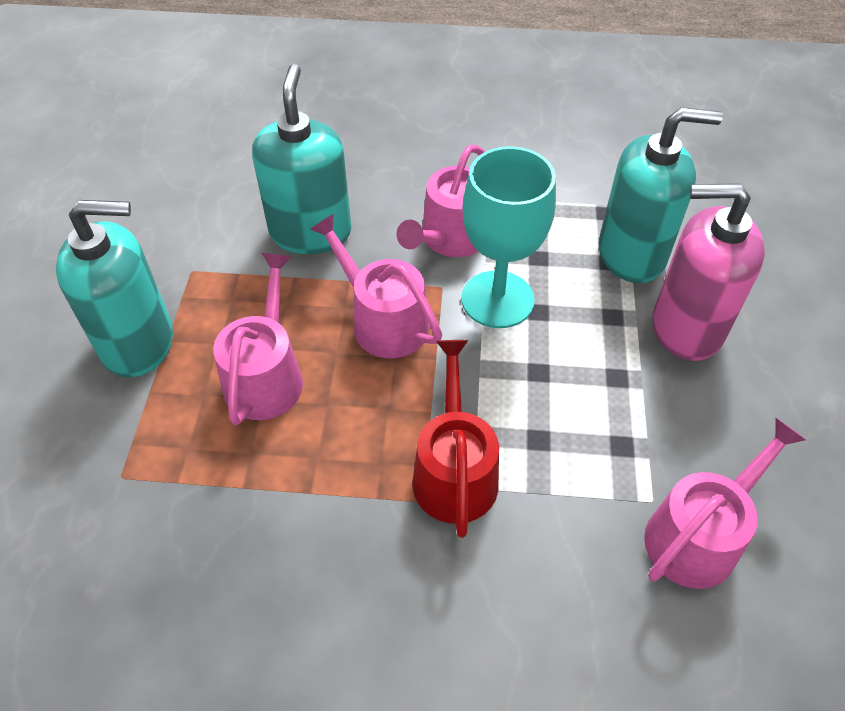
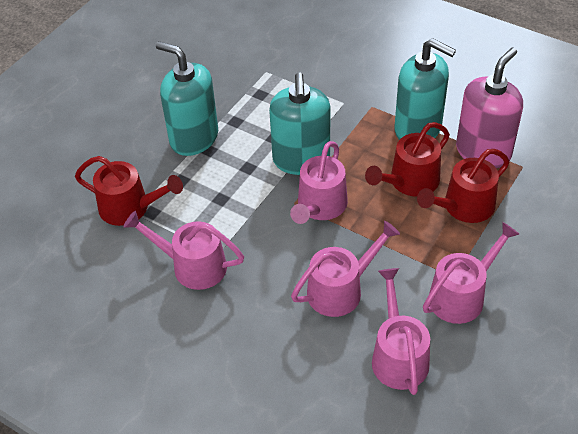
pink watering can: 4 -> 5
red watering can: 1 -> 3
turquoise goblet: 1 -> 0

